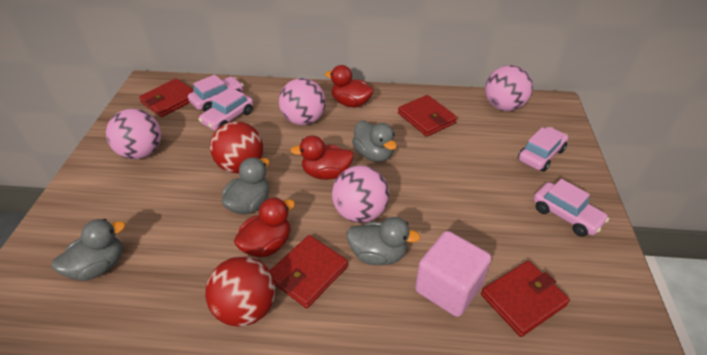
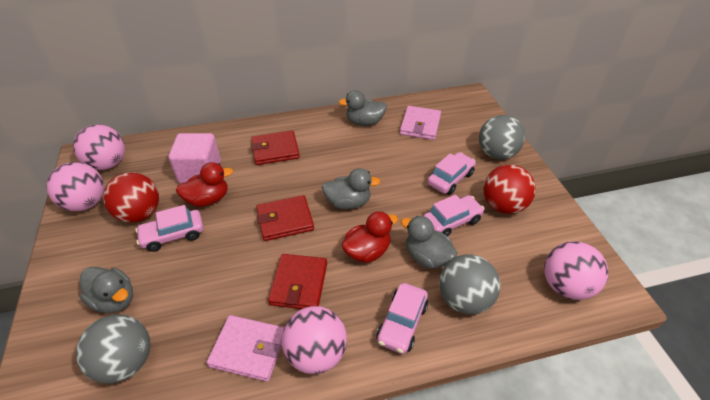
grey ball: 0 -> 3
pink wallet: 0 -> 2
red duck: 3 -> 2
red wallet: 4 -> 3

